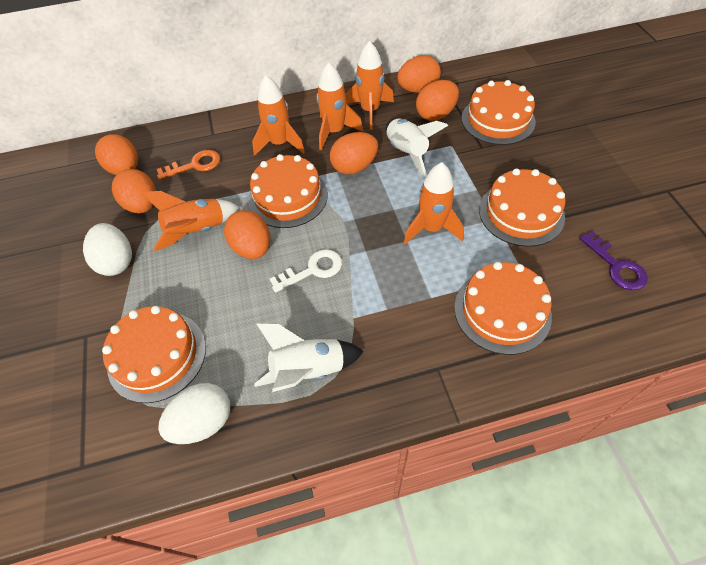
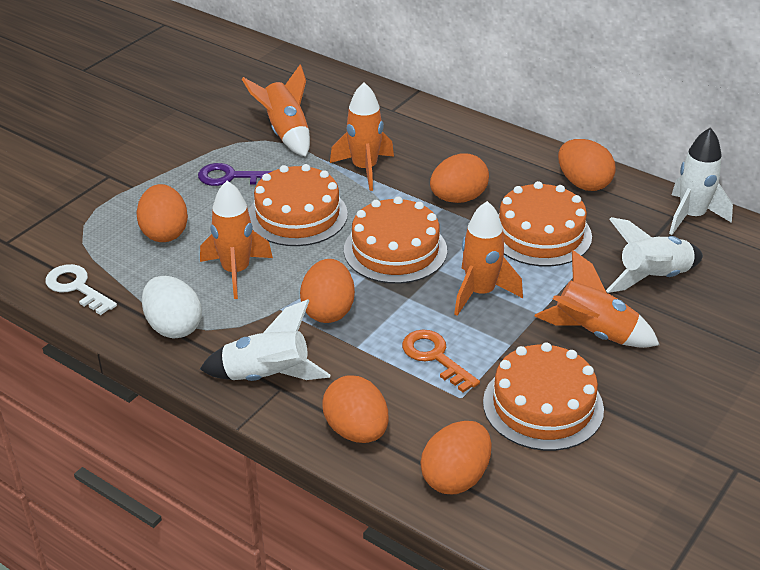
orange cake: 5 -> 4
white egg: 2 -> 1
white rocket: 2 -> 3

